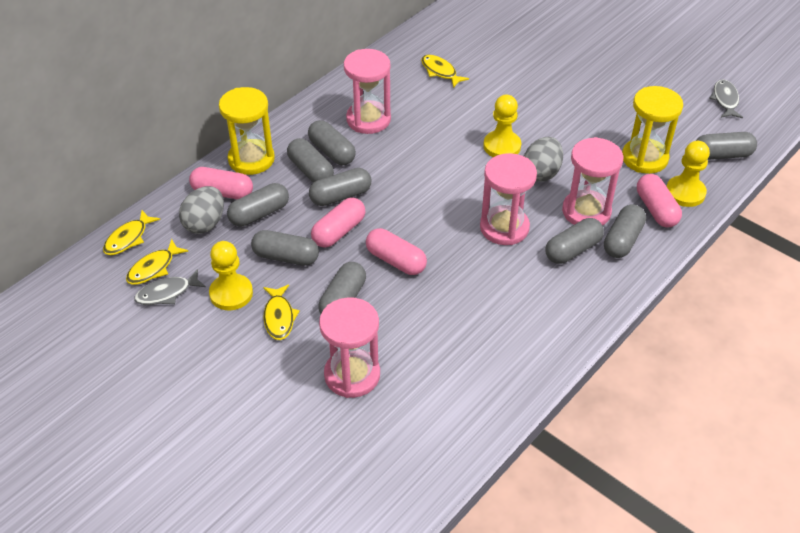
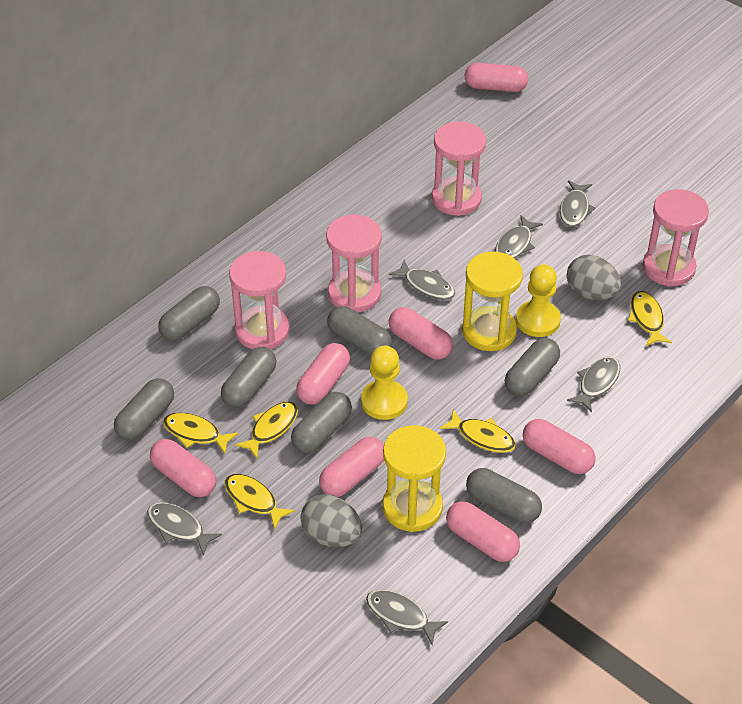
grey capsule: 9 -> 7
grey fish: 2 -> 6
pink capsule: 4 -> 7
yellow fish: 4 -> 5
yellow pawn: 3 -> 2

